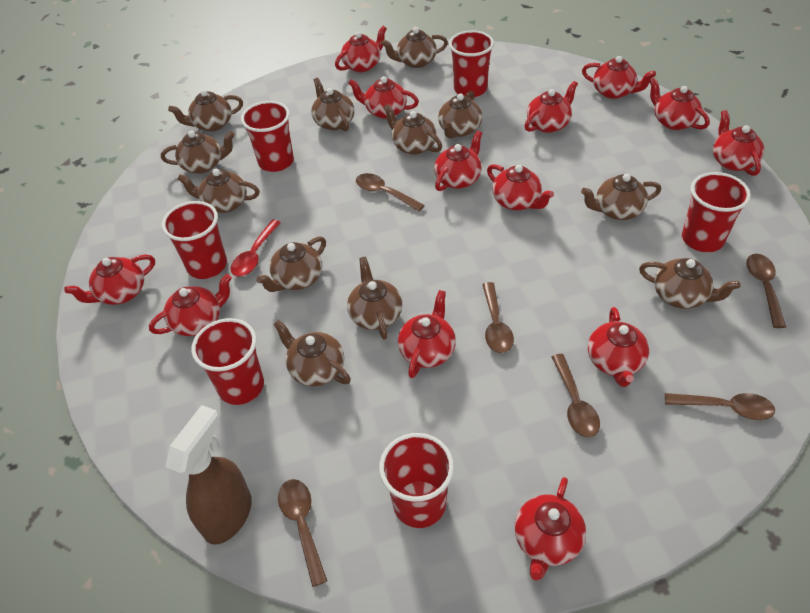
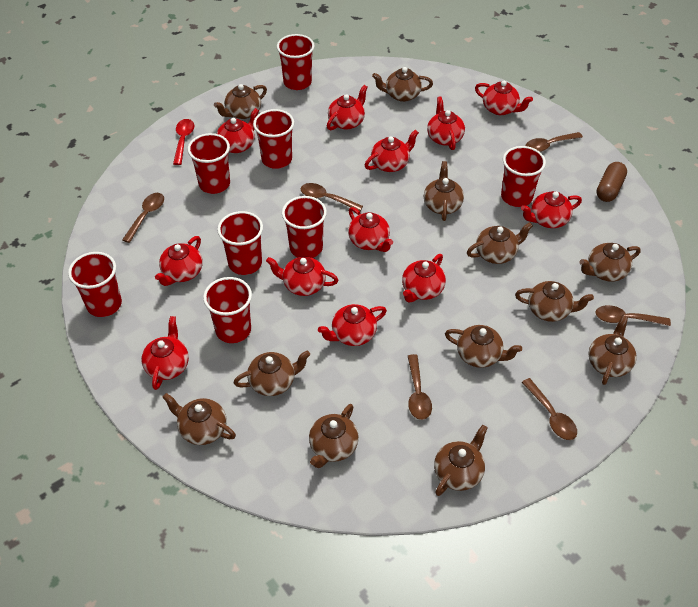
brown capsule: 0 -> 1
brown spray bottle: 1 -> 0
red cup: 6 -> 8
red teapot: 13 -> 12

